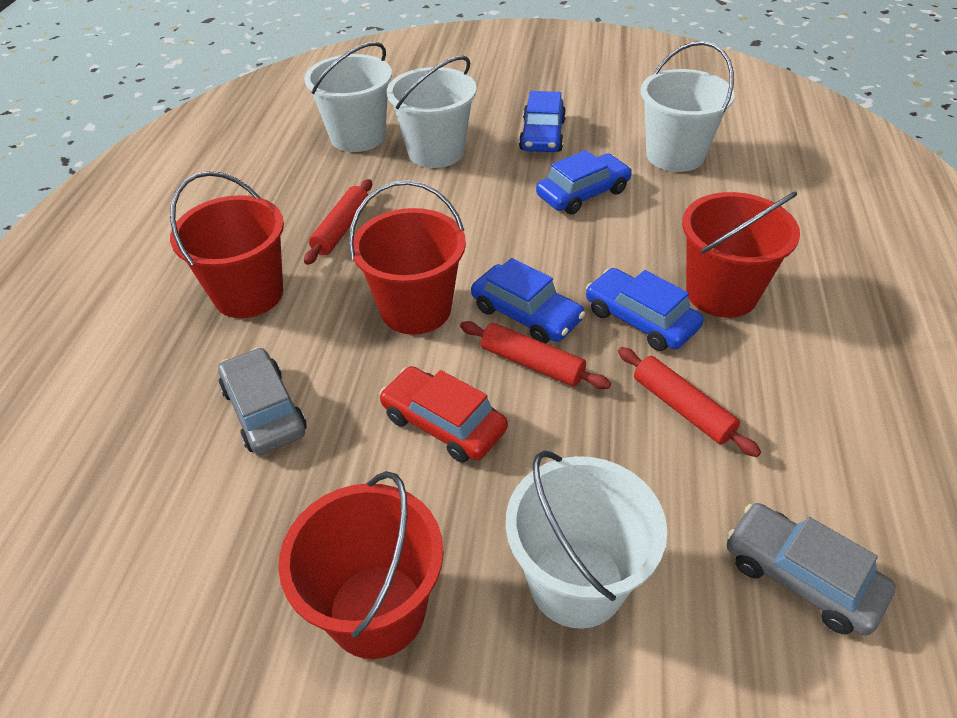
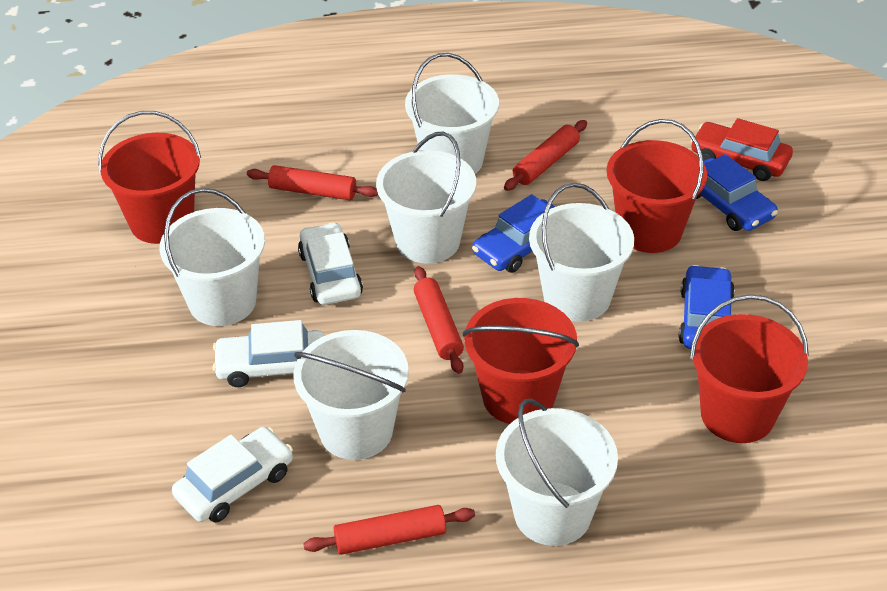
blue car: 4 -> 3
grey car: 2 -> 0
red rolling pin: 3 -> 4
white bucket: 4 -> 6
white car: 0 -> 3

